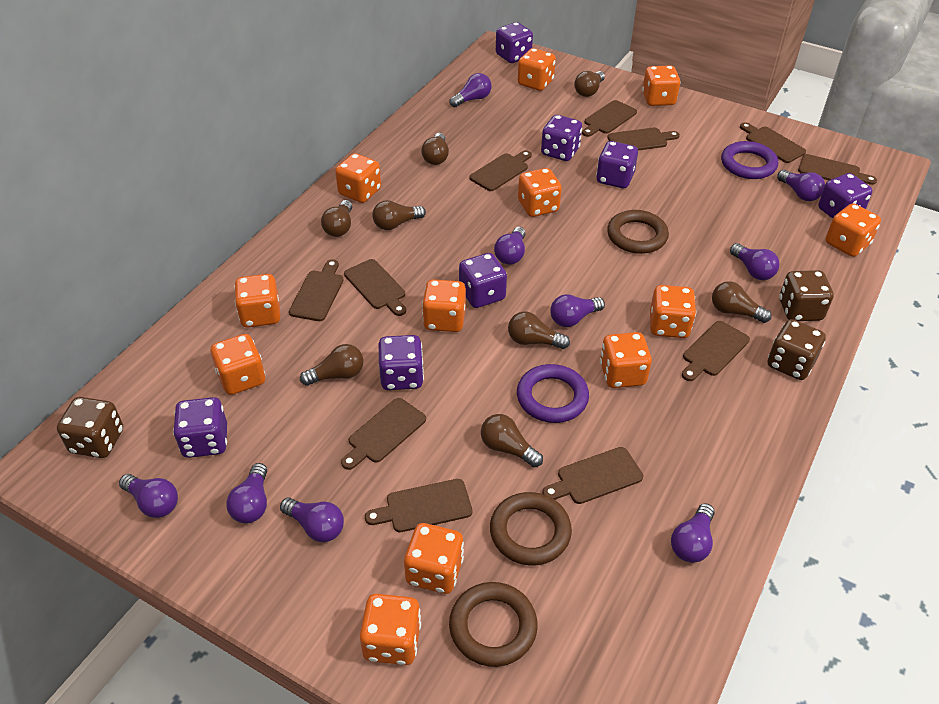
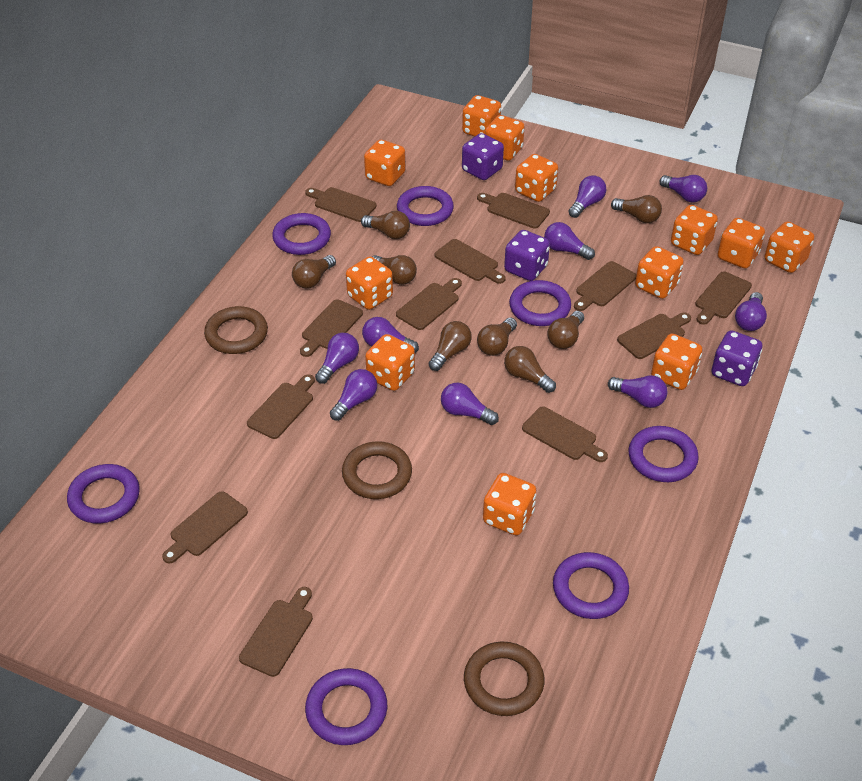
brown cutting board: 11 -> 12
brown dice: 3 -> 0
purple dice: 7 -> 3
purple ring: 2 -> 7

